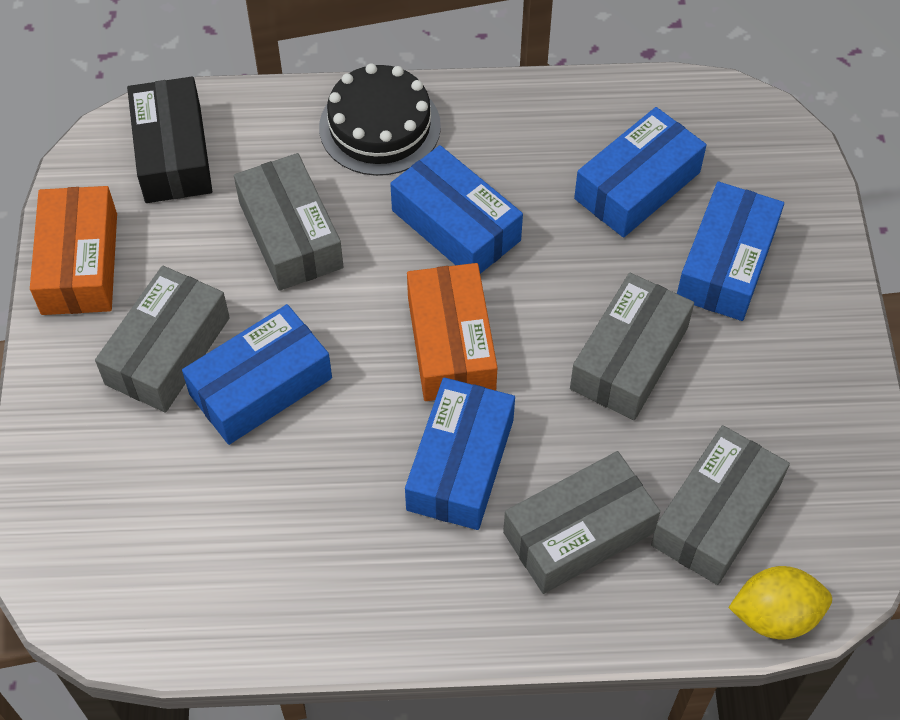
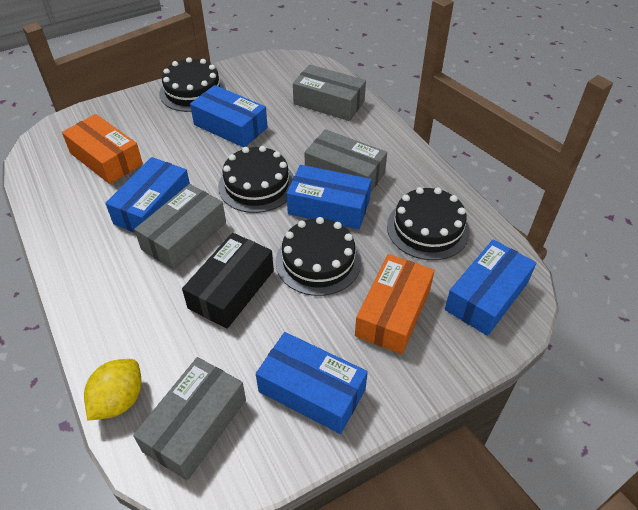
black cake: 1 -> 4
grey box: 5 -> 4

